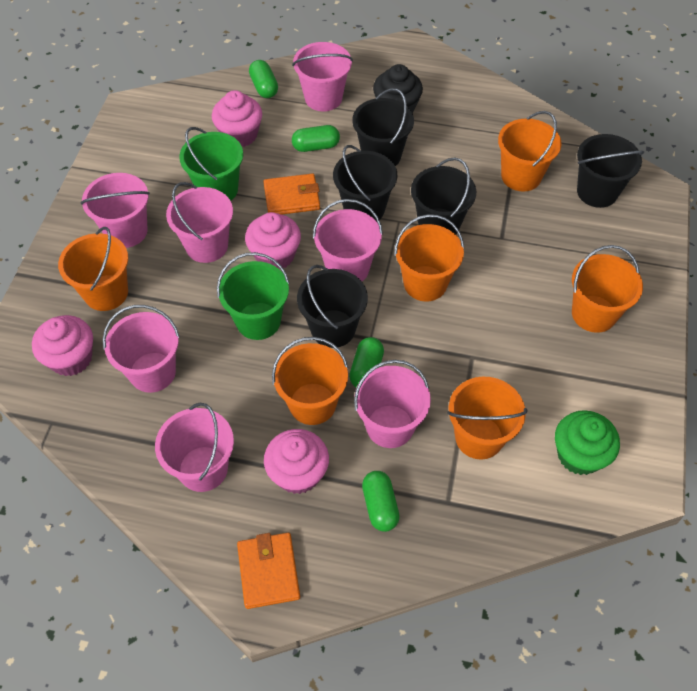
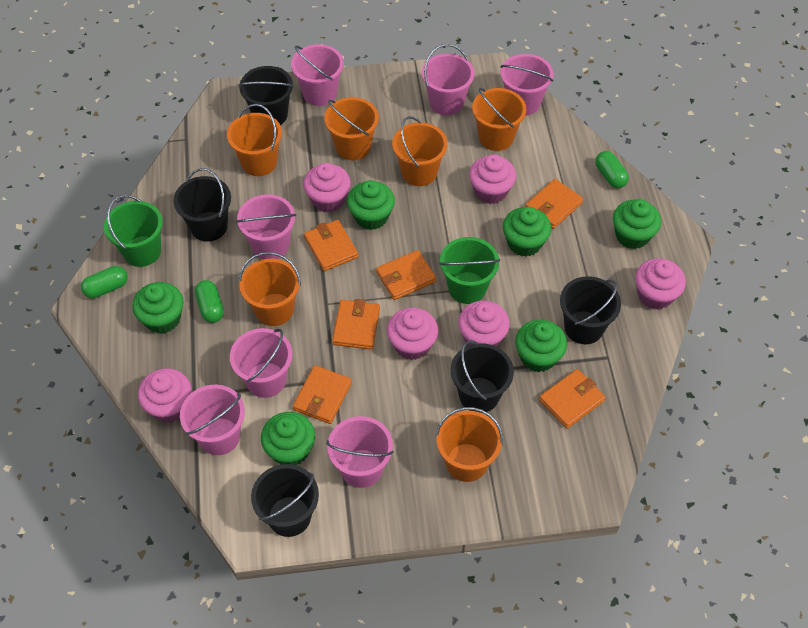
black cupcake: 1 -> 0
green capsule: 4 -> 3
green cupcake: 1 -> 6
orange wallet: 2 -> 6
pink cupcake: 4 -> 6

